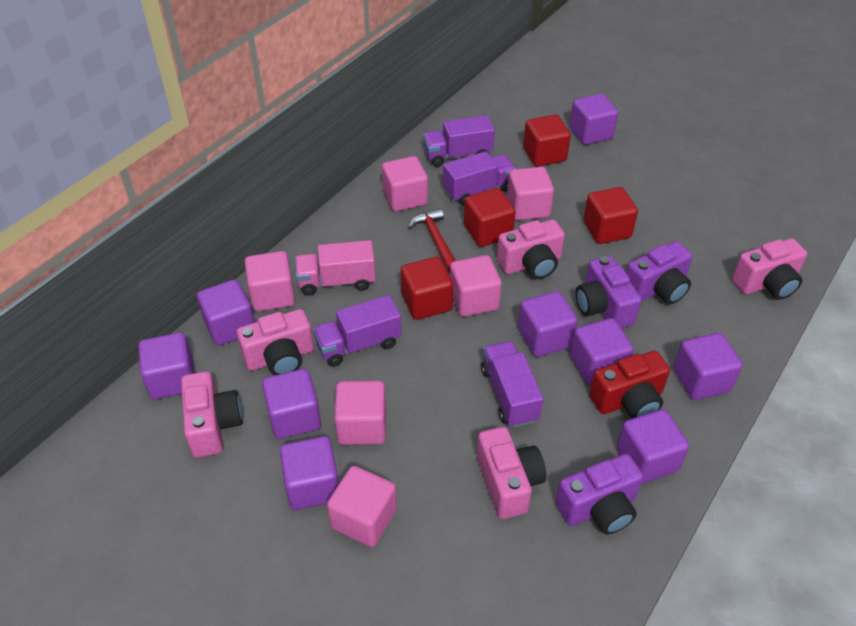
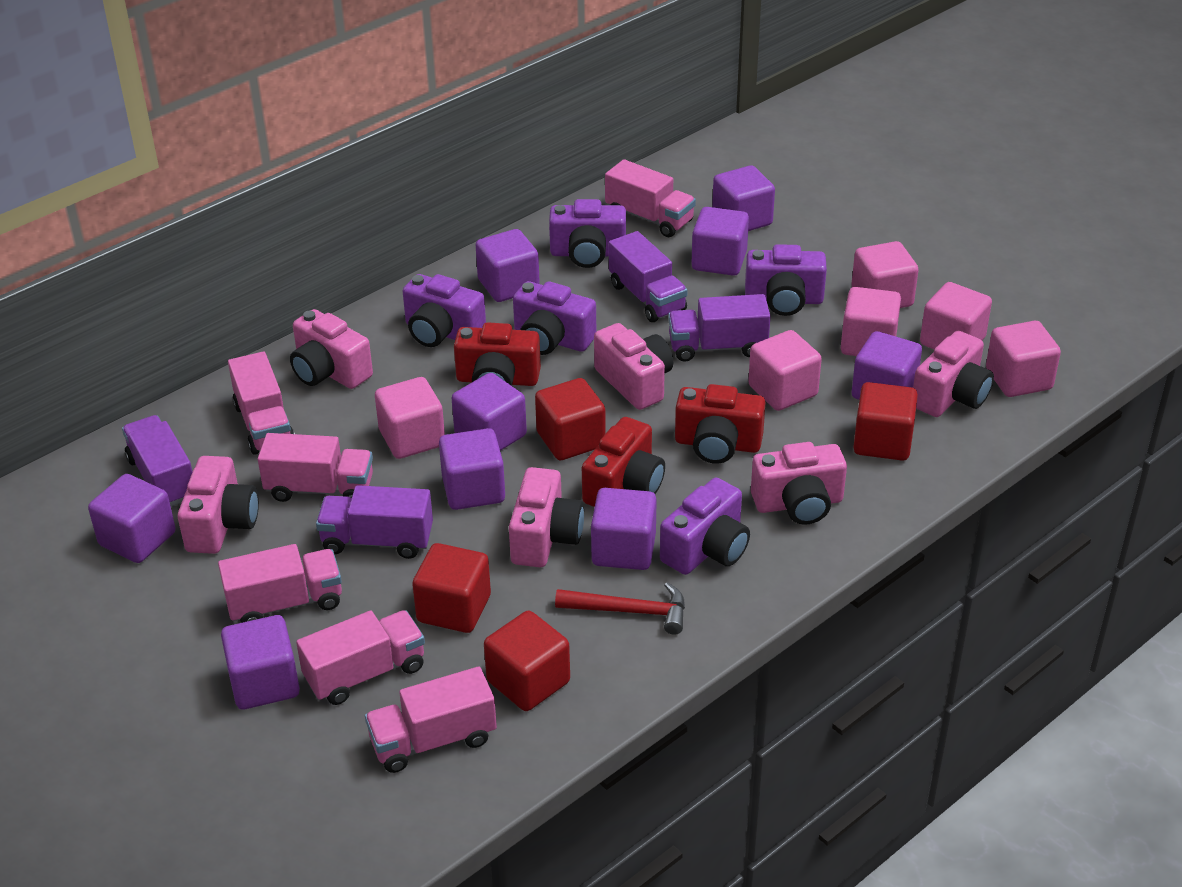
pink camera: 5 -> 6
pink truck: 1 -> 6
purple camera: 3 -> 5
red camera: 1 -> 3

